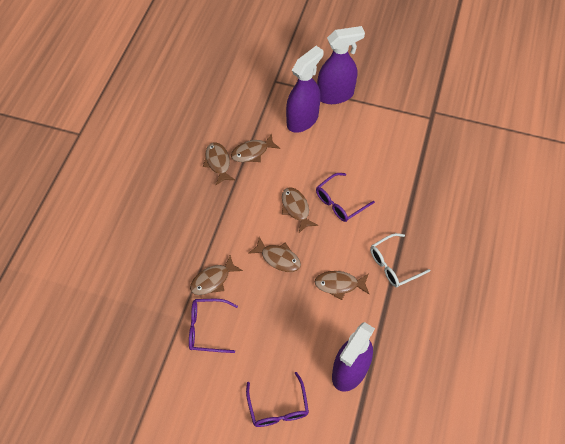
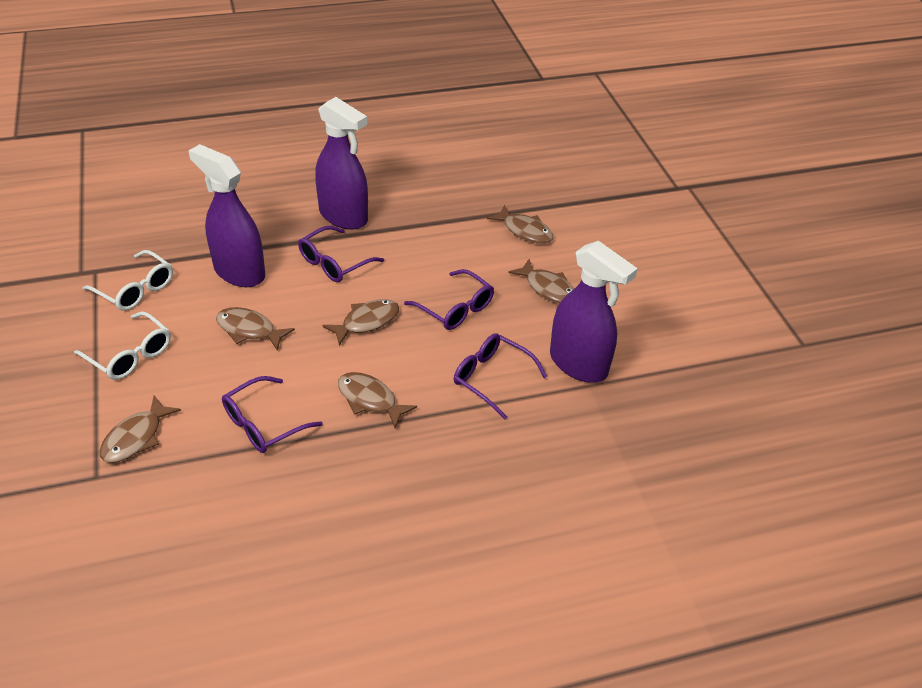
purple glasses: 3 -> 4
white glasses: 1 -> 2

